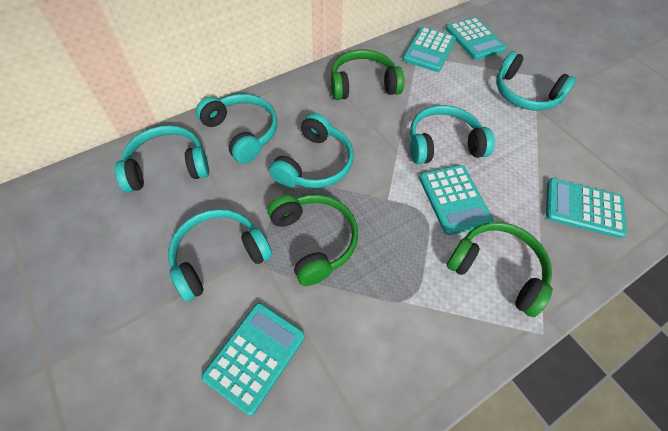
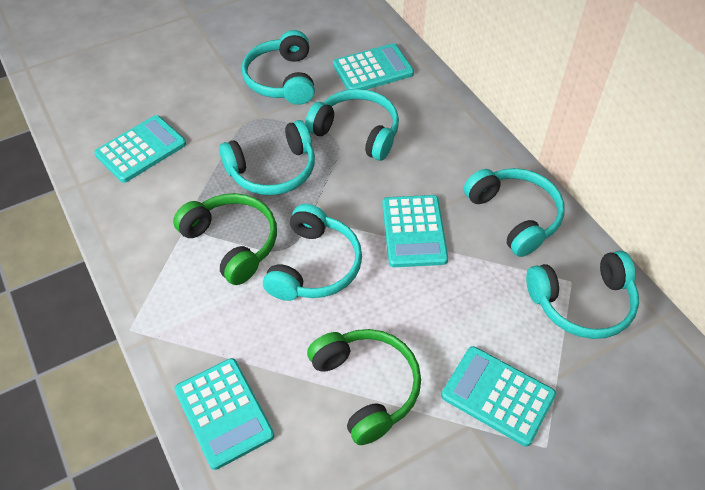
green headphones: 3 -> 2

